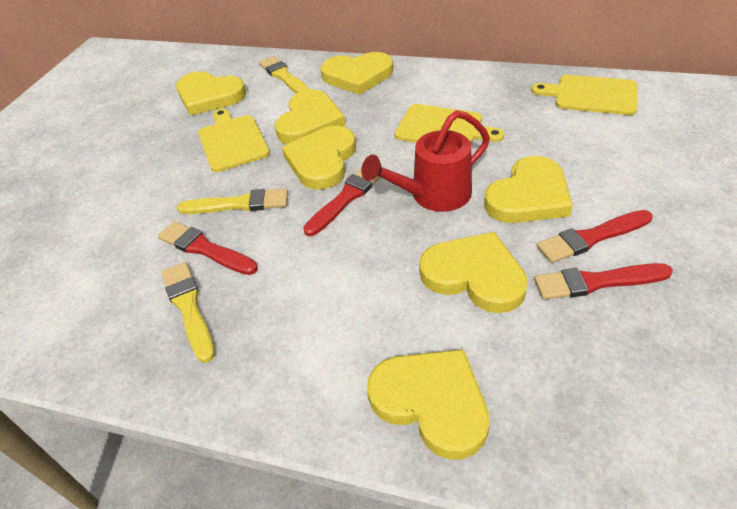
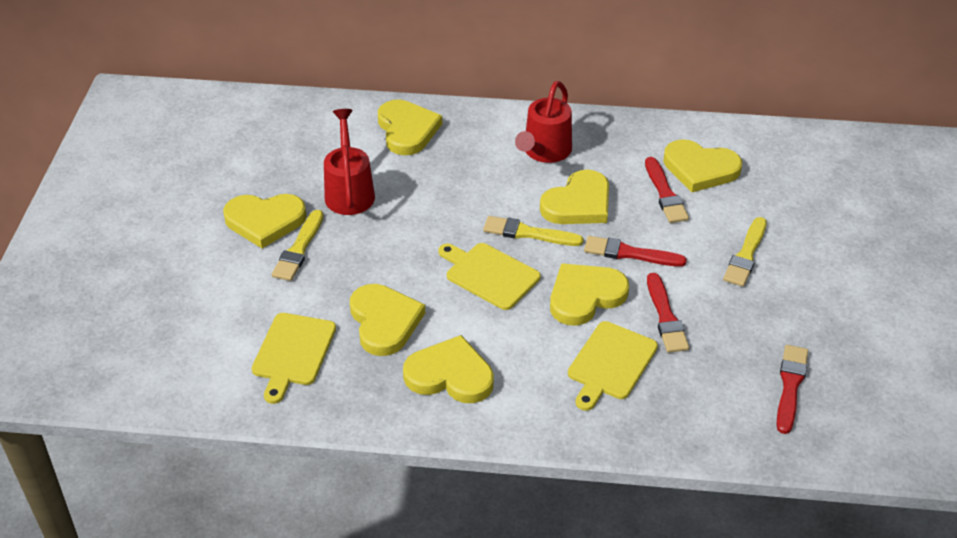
red watering can: 1 -> 2

